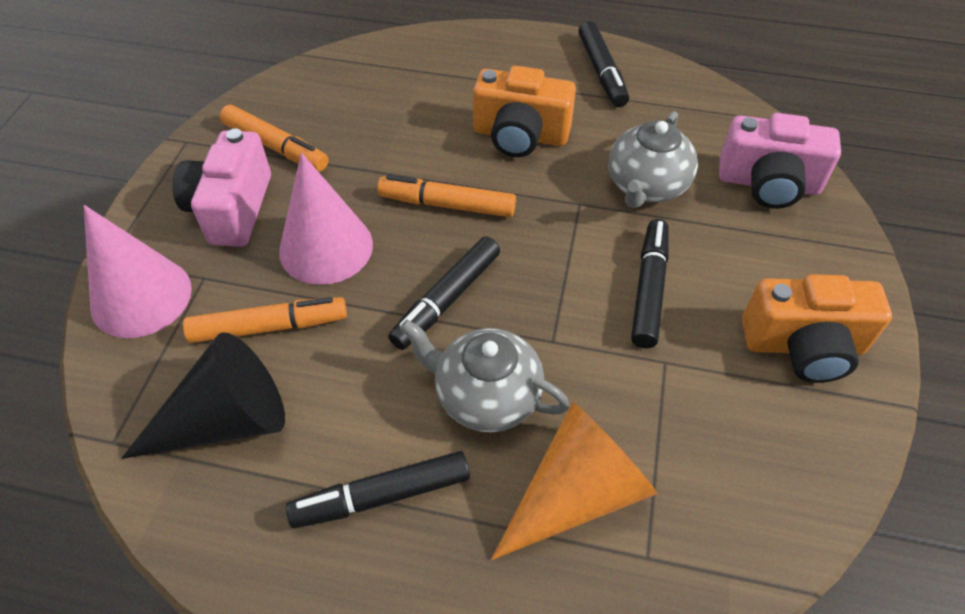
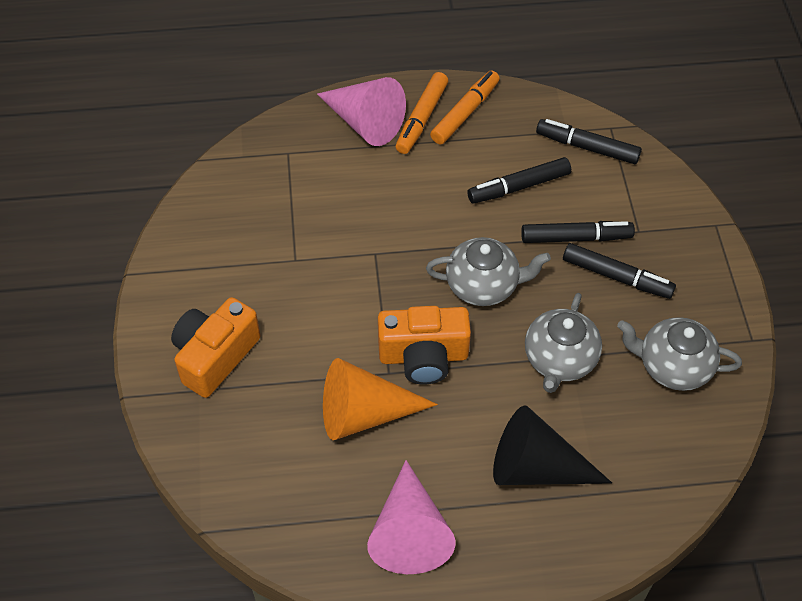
grey teapot: 2 -> 3
orange marker: 3 -> 2
pink camera: 2 -> 0

